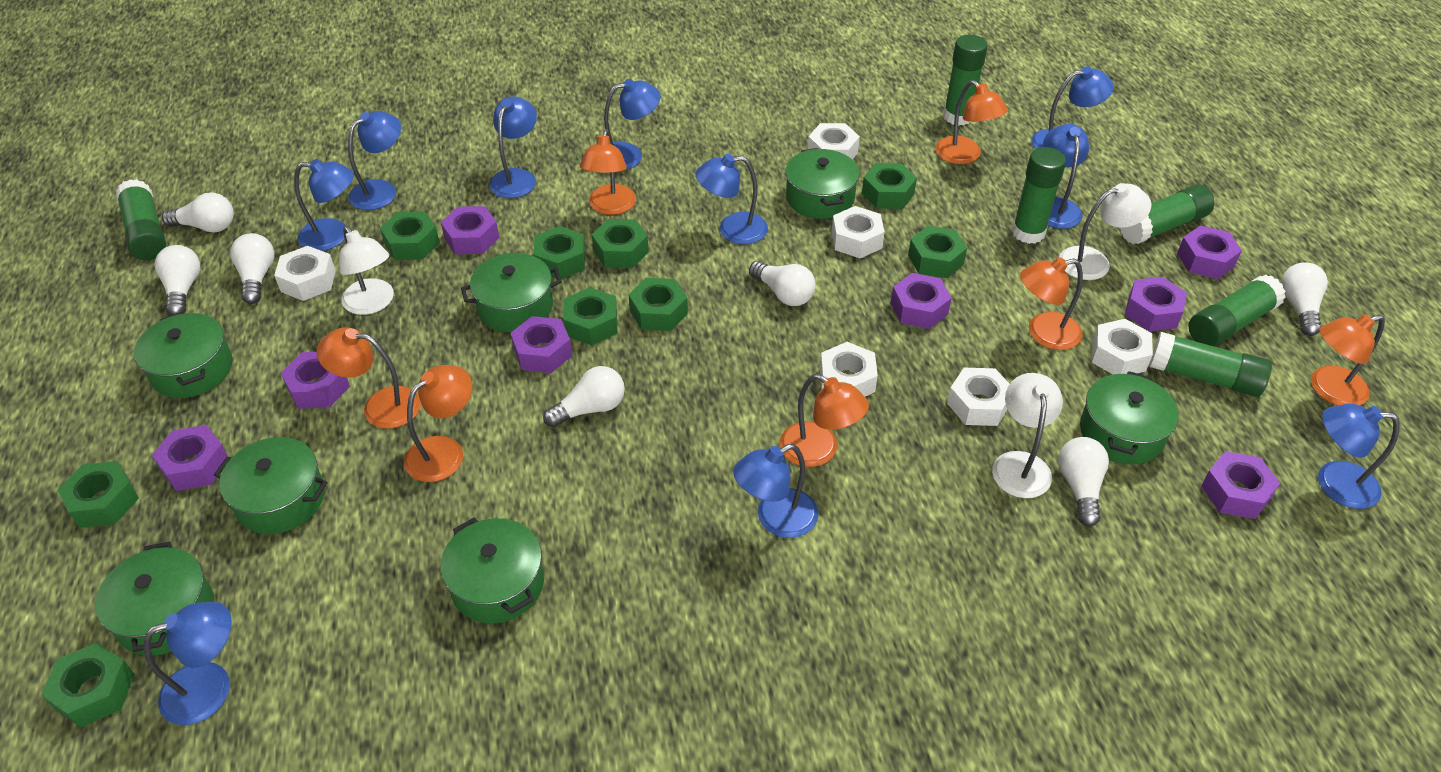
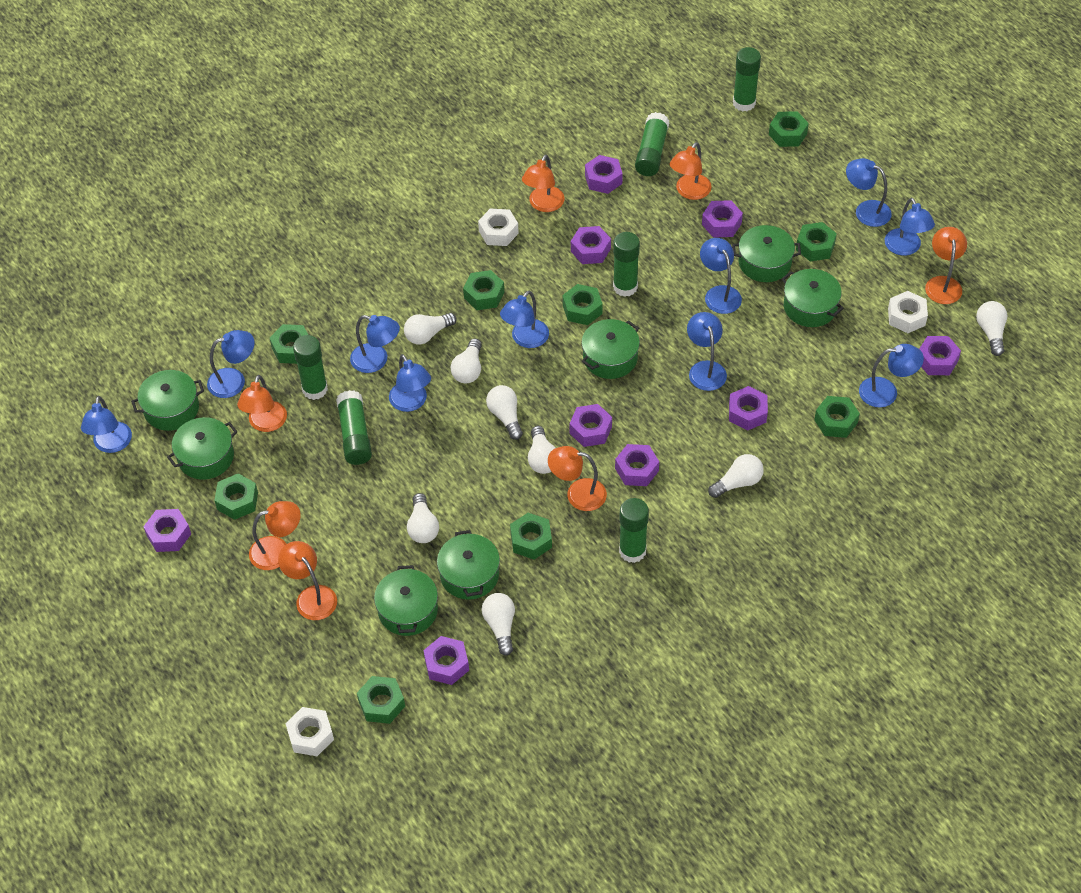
purple nut: 8 -> 9
white lamp: 3 -> 0
white light bulb: 7 -> 8
white nut: 6 -> 3

